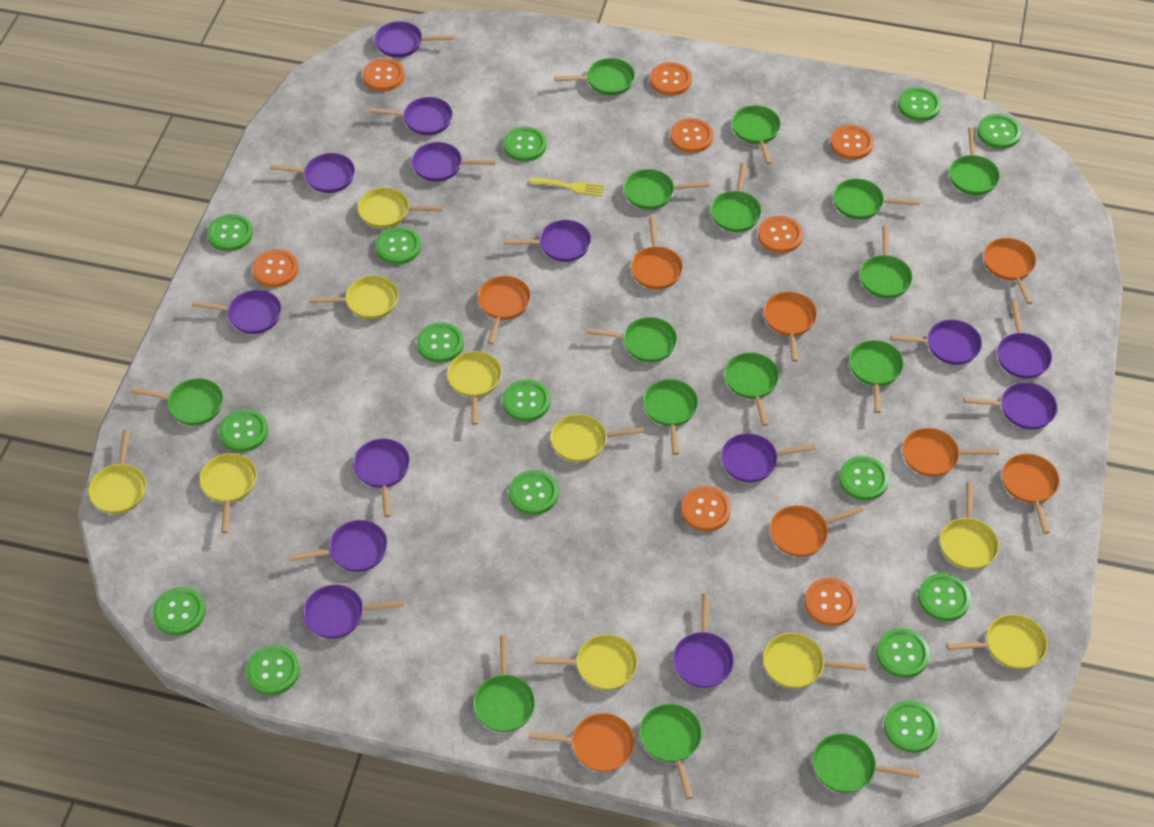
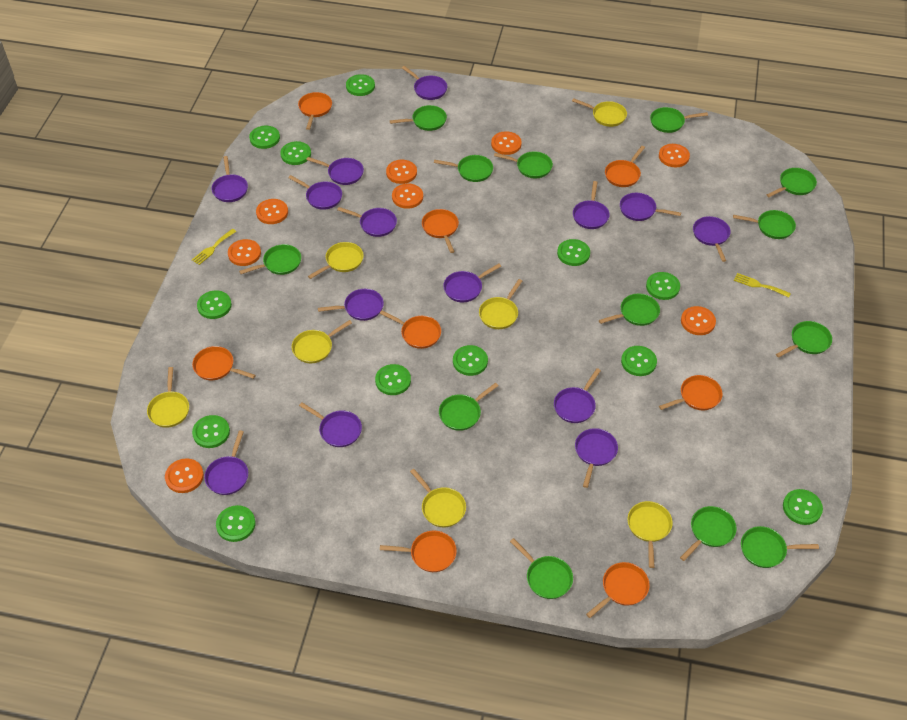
green button: 15 -> 12
green pan: 15 -> 13
yellow fork: 1 -> 2
yellow pan: 10 -> 7

